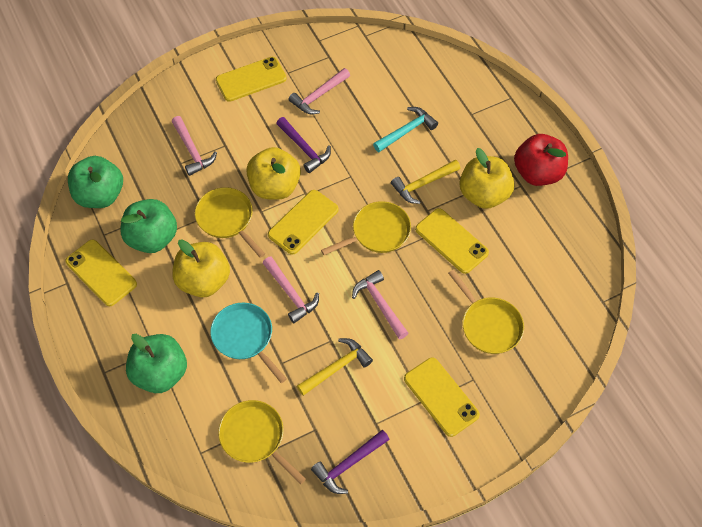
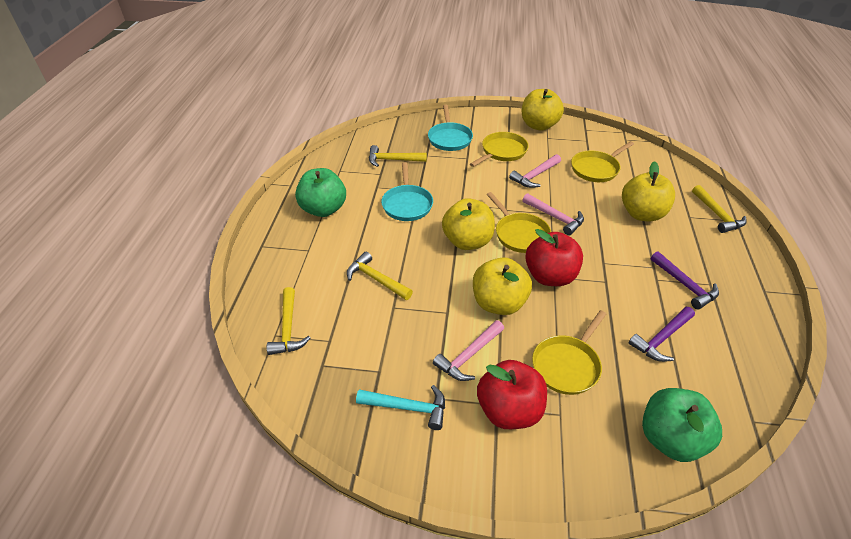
green apple: 3 -> 2
pink hammer: 4 -> 3
red apple: 1 -> 2
turquoise pan: 1 -> 2
yellow apple: 3 -> 4
yellow hammer: 2 -> 4
yellow phone: 5 -> 0

